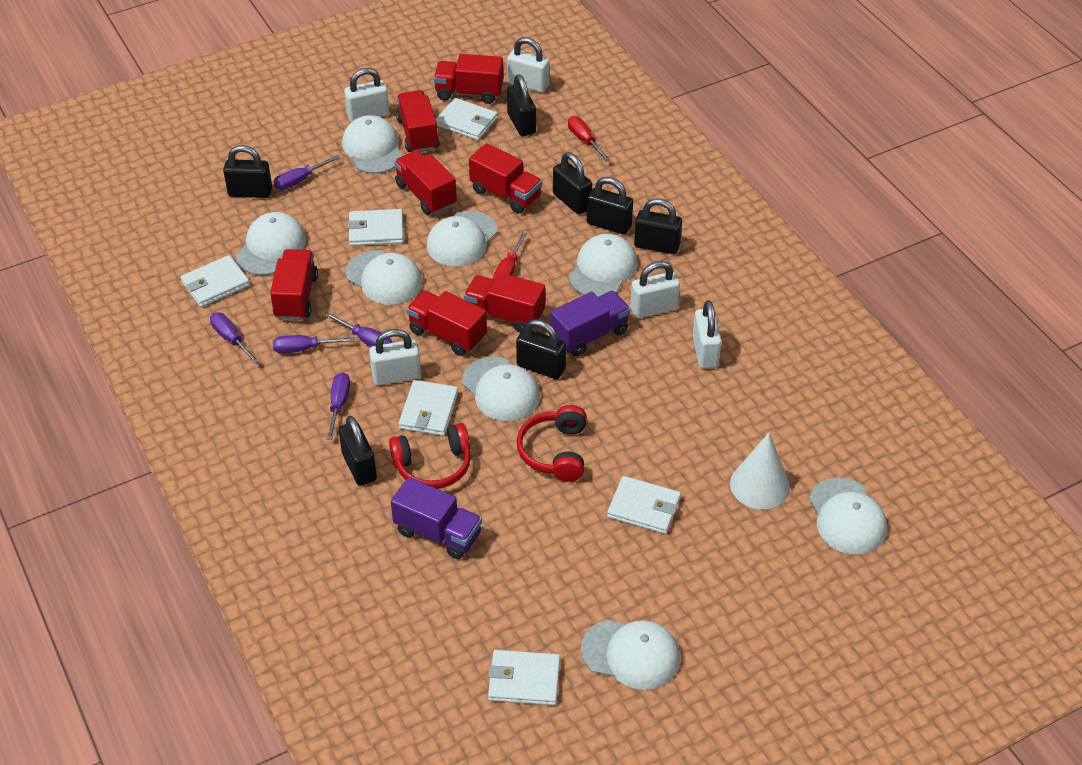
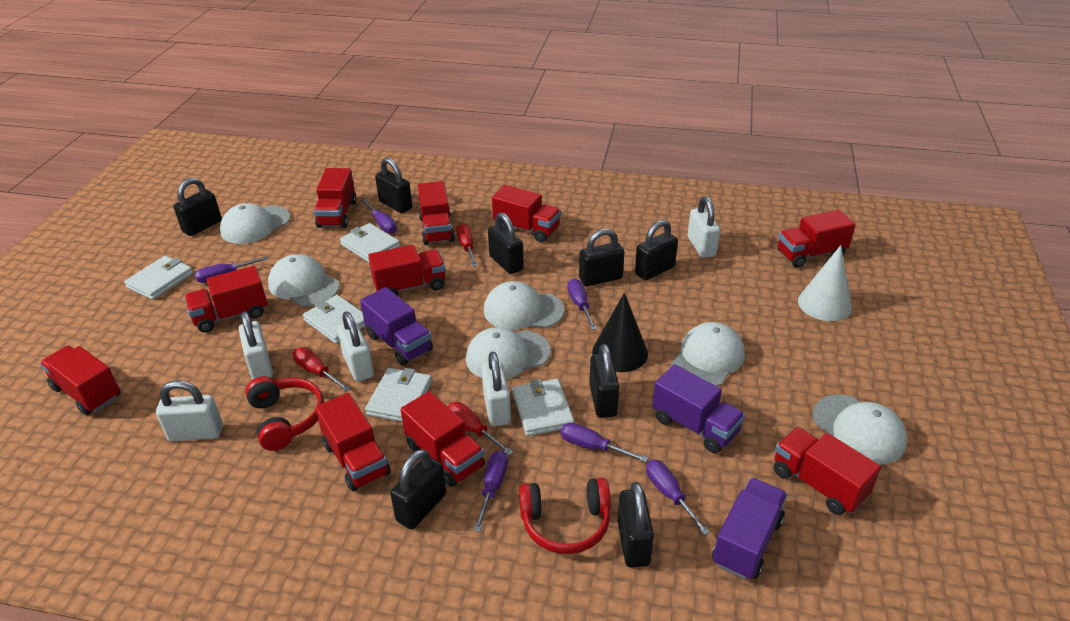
black cone: 0 -> 1
black padlock: 7 -> 8
purple screwdriver: 5 -> 6
purple truck: 2 -> 3
red screwdriver: 2 -> 3
red truck: 7 -> 10
white cap: 8 -> 6
white wallet: 6 -> 5

